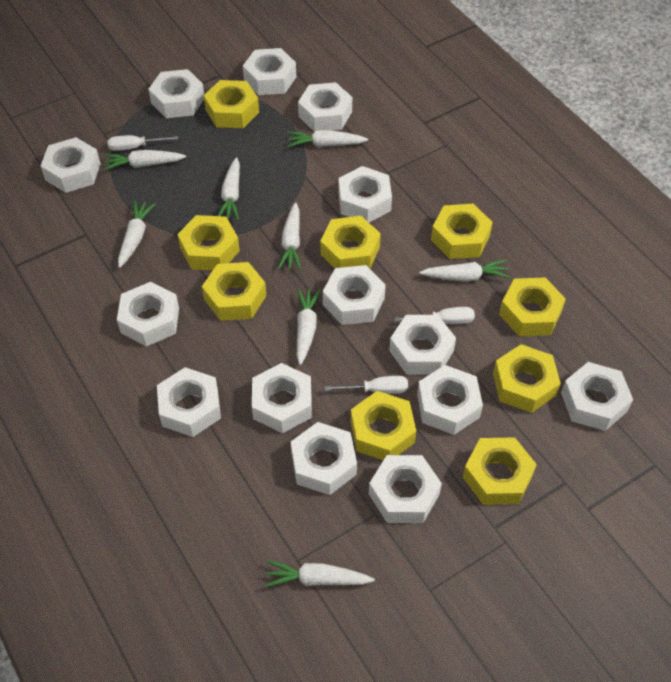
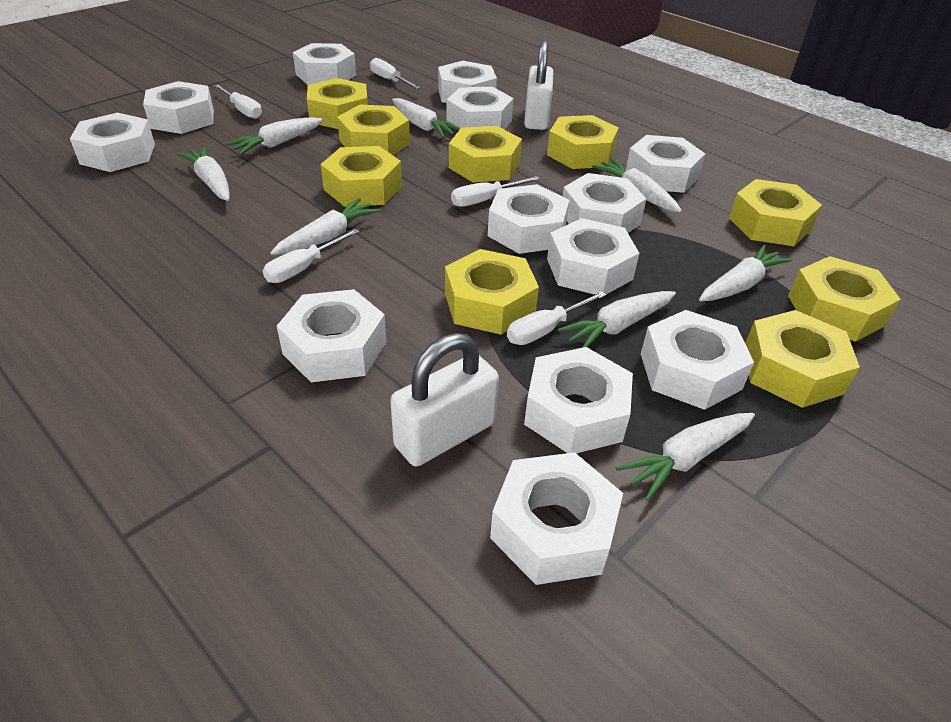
white nut: 14 -> 13
white padlock: 0 -> 2
white screwdriver: 3 -> 5

